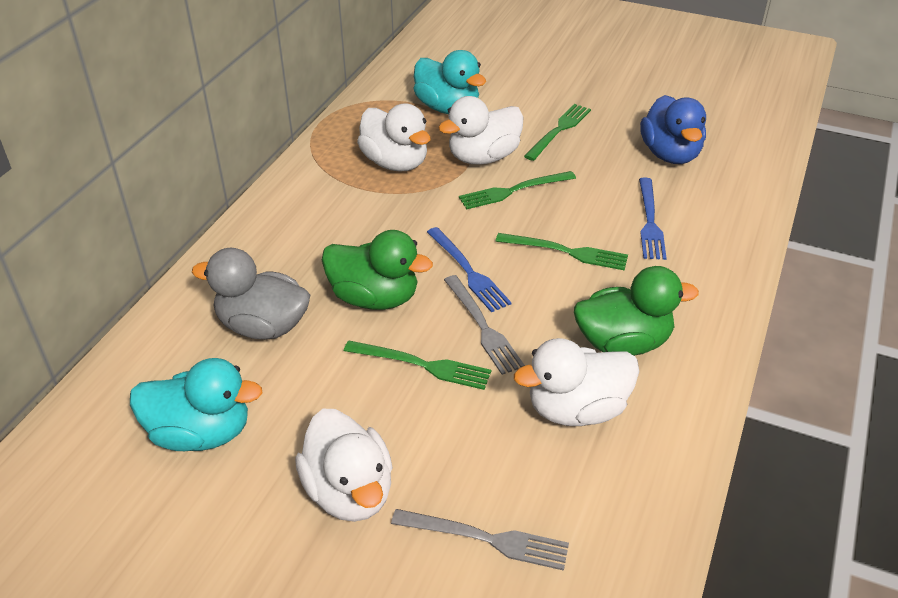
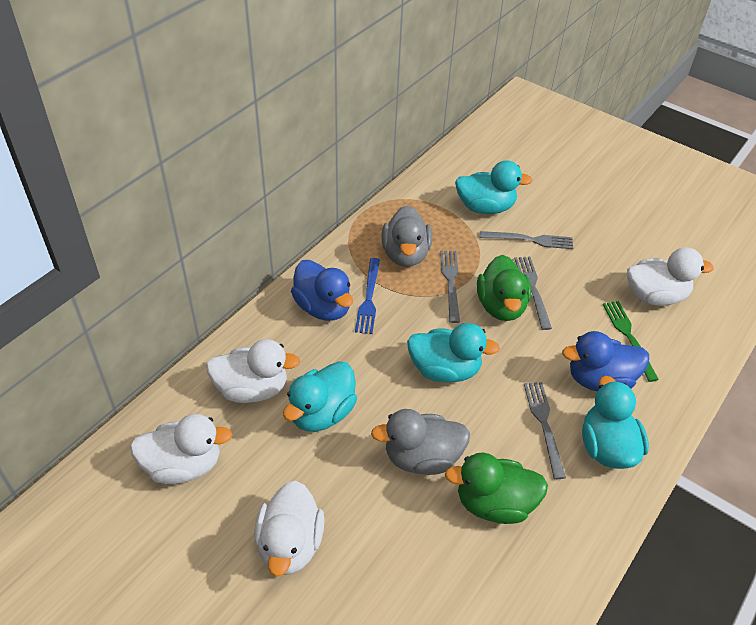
blue duck: 1 -> 2
blue fork: 2 -> 1
green fork: 4 -> 1
grey duck: 1 -> 2
grey fork: 2 -> 4
turquoise duck: 2 -> 4

